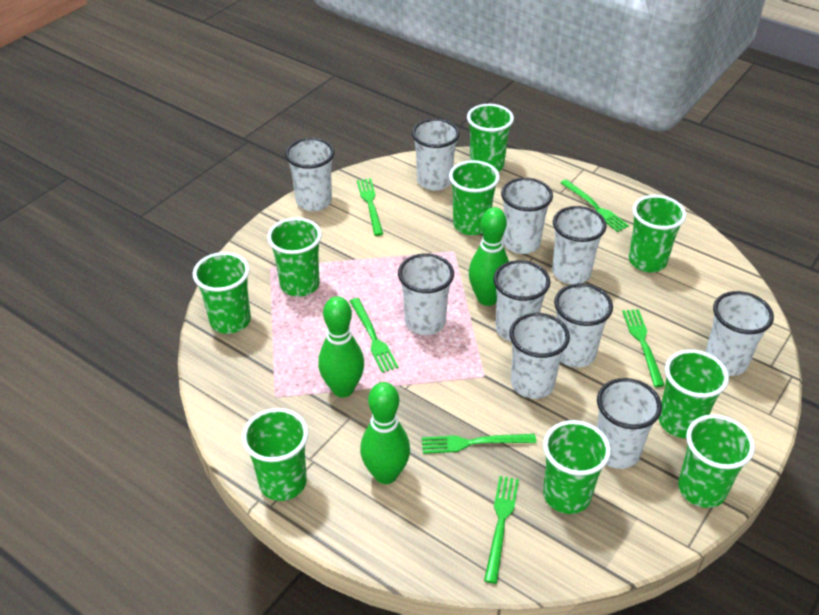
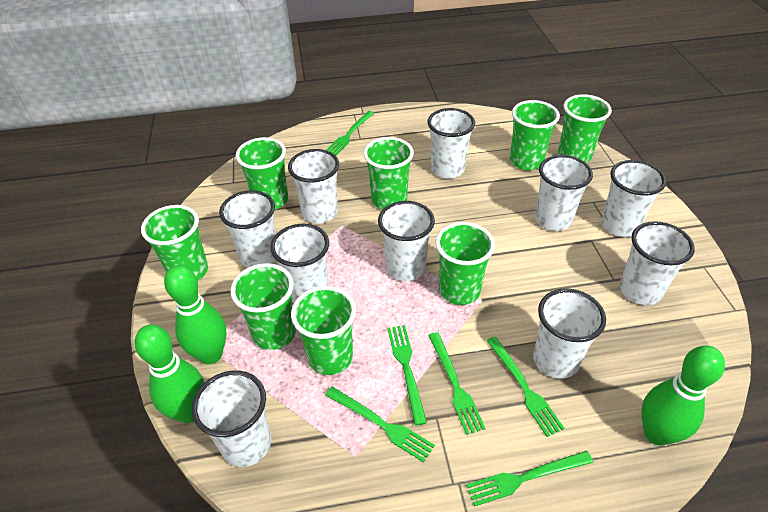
green cup: 9 -> 8

